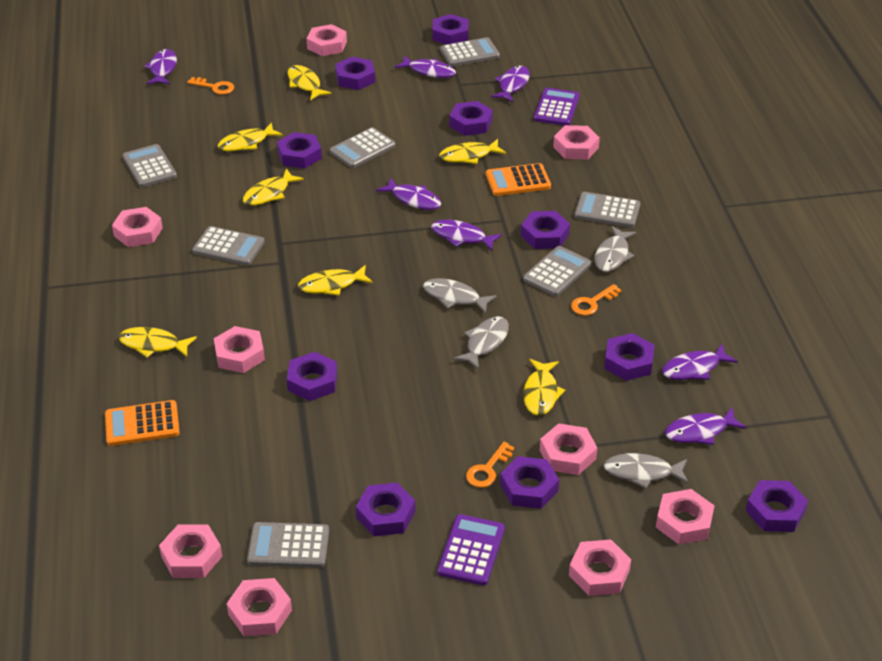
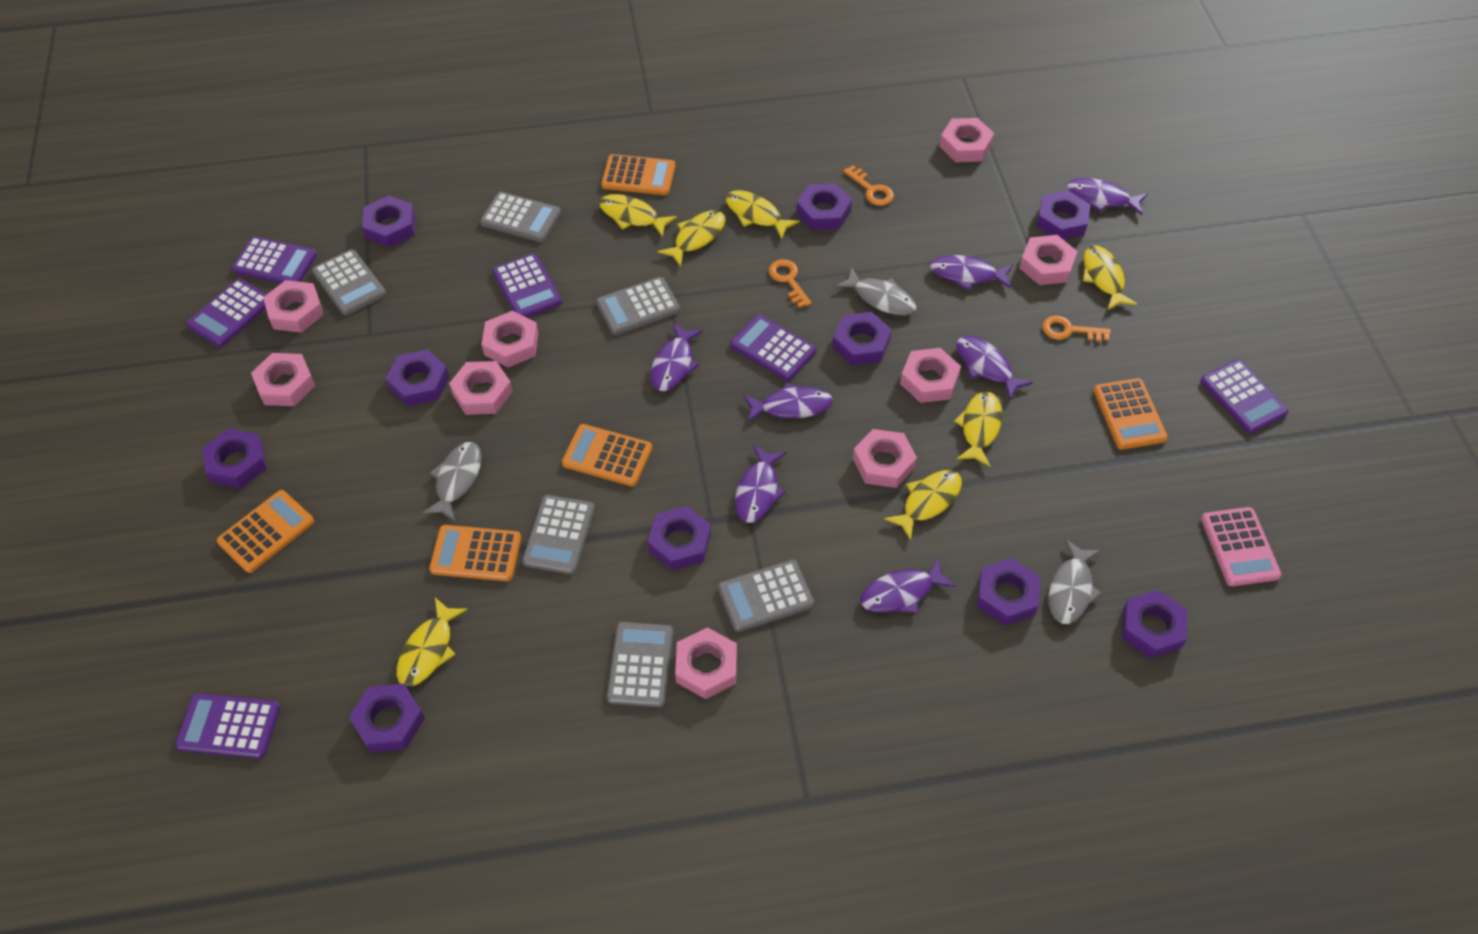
grey calculator: 7 -> 6
grey fish: 4 -> 3
orange calculator: 2 -> 5
pink calculator: 0 -> 1
purple calculator: 2 -> 6

